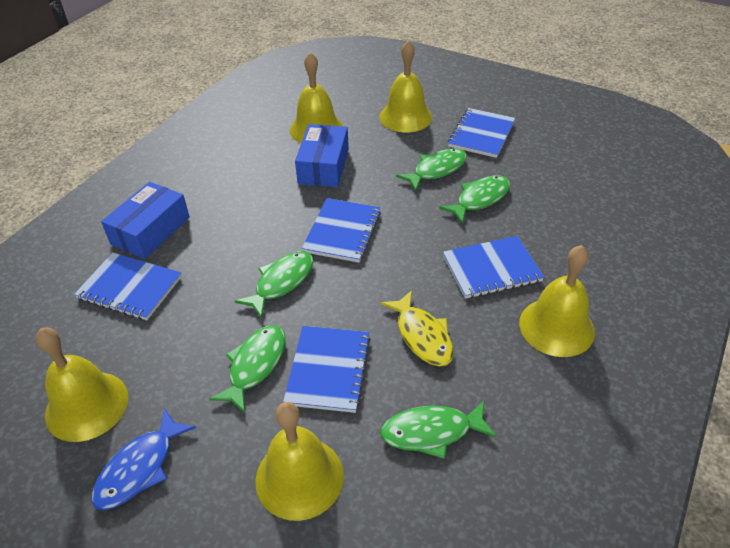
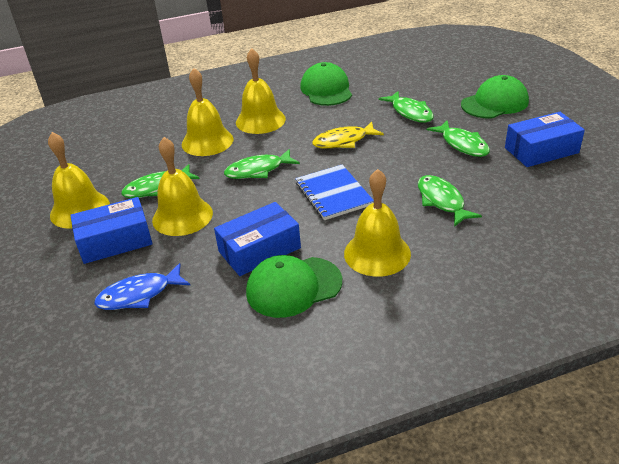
blue box: 2 -> 3
blue notebook: 5 -> 1
green cap: 0 -> 3

